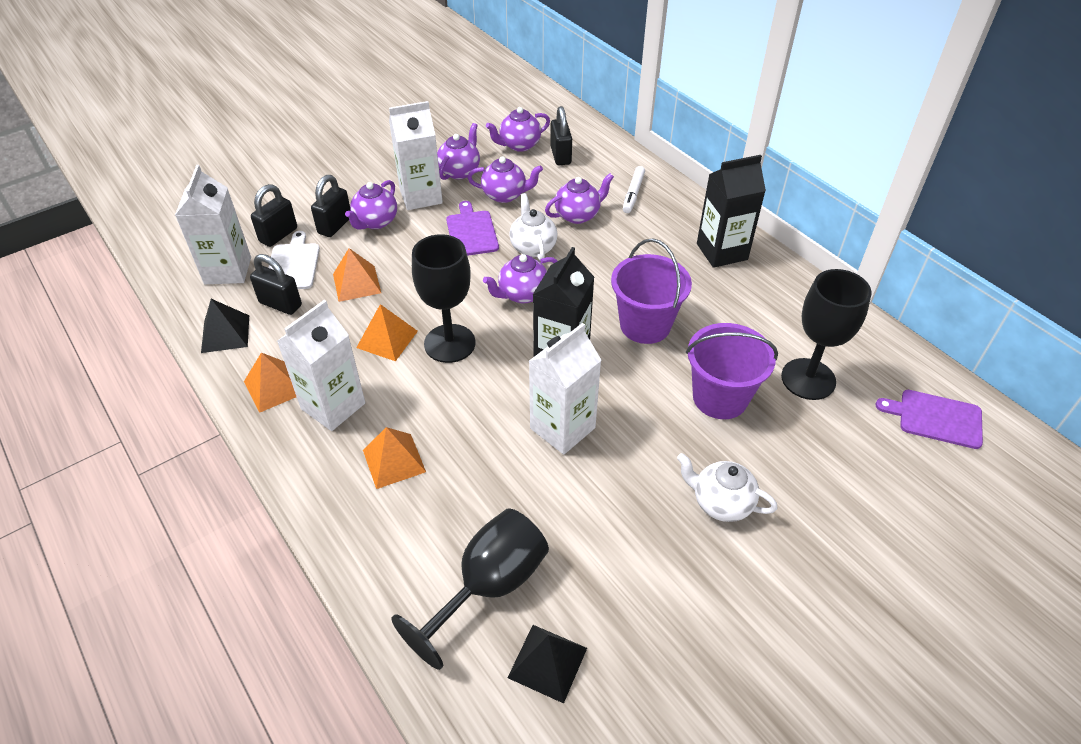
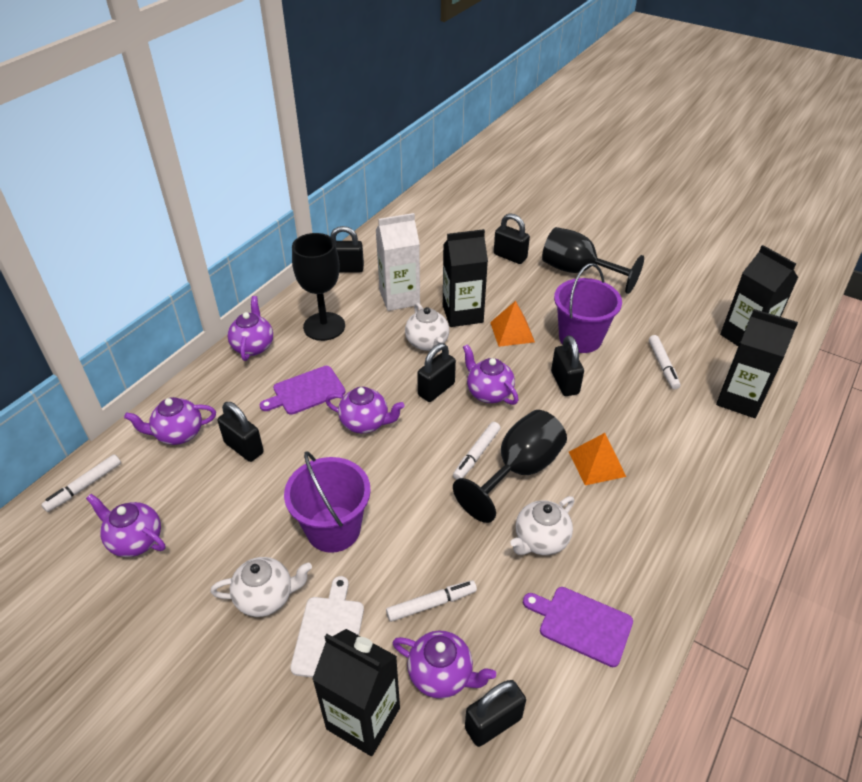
black carton: 2 -> 4
black padlock: 4 -> 6
black pyramid: 2 -> 0
orange pyramid: 4 -> 2
white carton: 4 -> 1
white marker: 1 -> 4
white teapot: 2 -> 3

